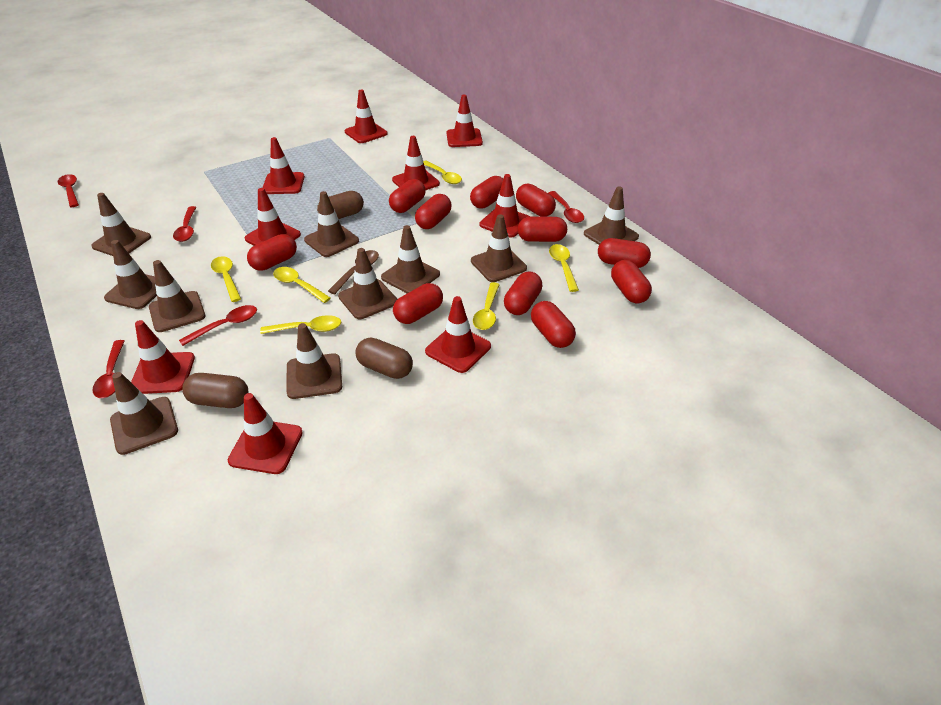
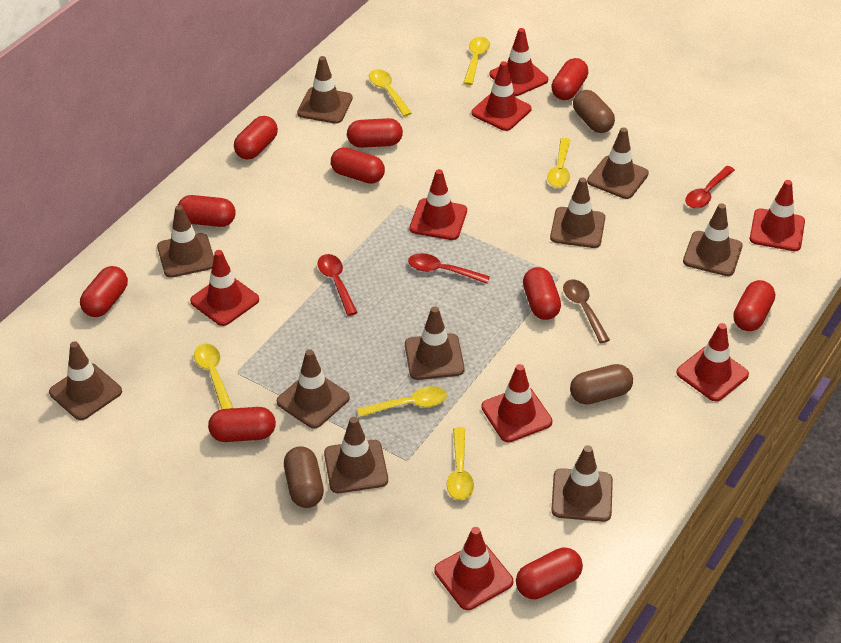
red capsule: 11 -> 10
red spoon: 5 -> 3
red traffic cone: 9 -> 8

